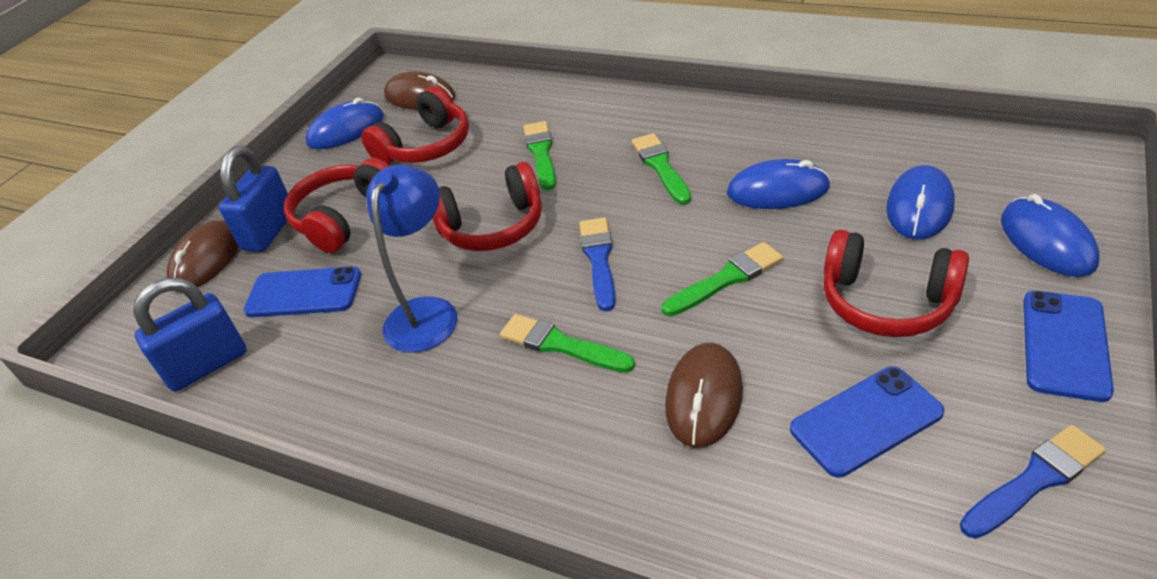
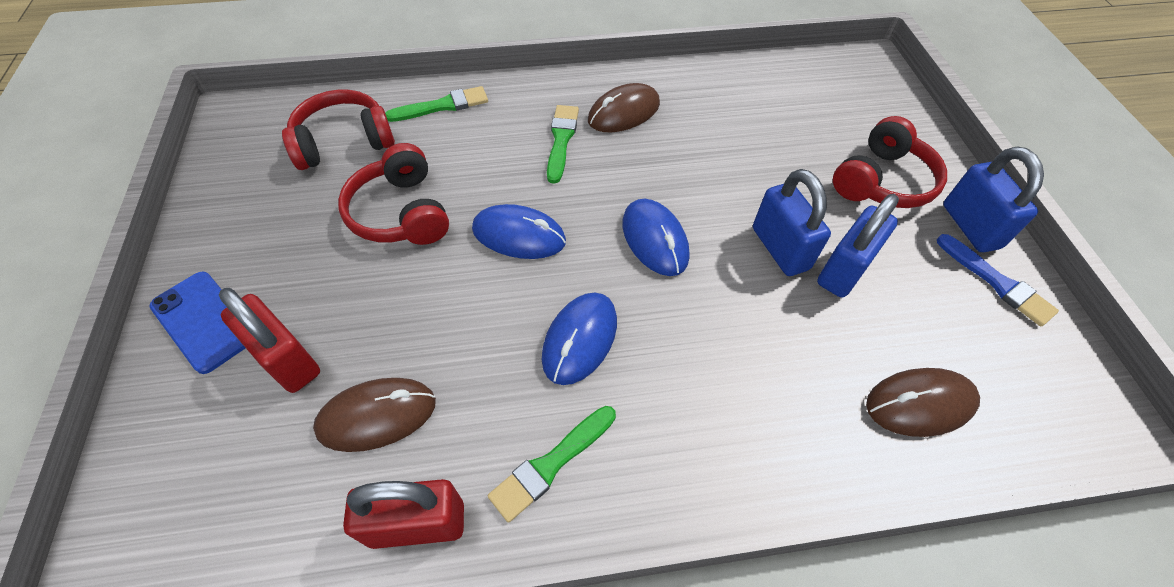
blue brush: 2 -> 1
blue lamp: 1 -> 0
blue mouse: 4 -> 3
blue padlock: 2 -> 3
blue phone: 3 -> 1
green brush: 4 -> 3
red headphones: 4 -> 3
red padlock: 0 -> 2

